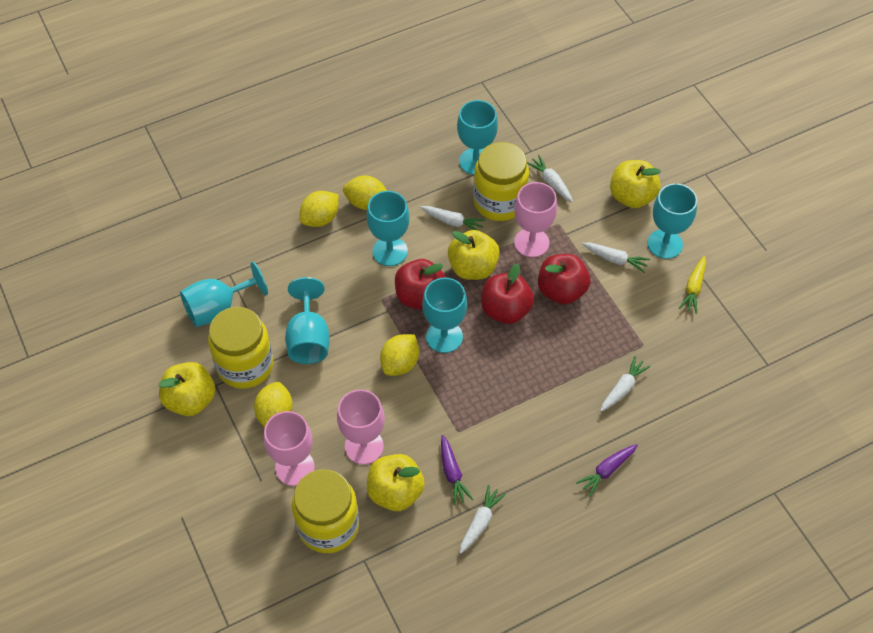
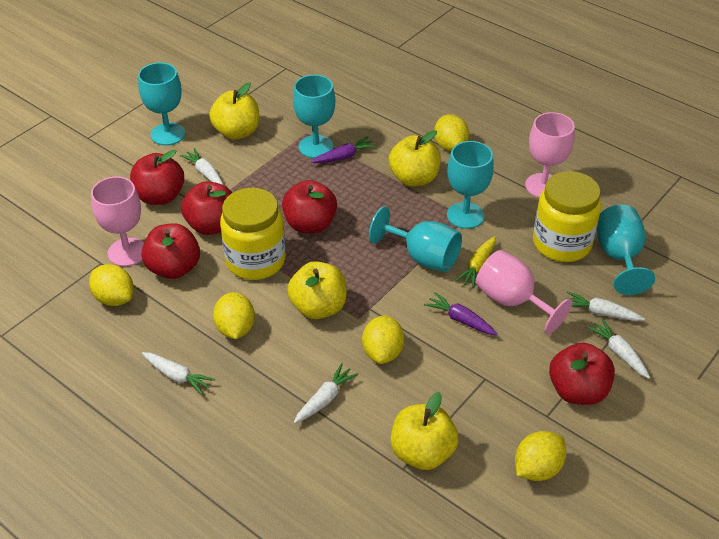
red apple: 3 -> 5
turquoise goblet: 6 -> 5
yellow jar: 3 -> 2
yellow lemon: 4 -> 5

